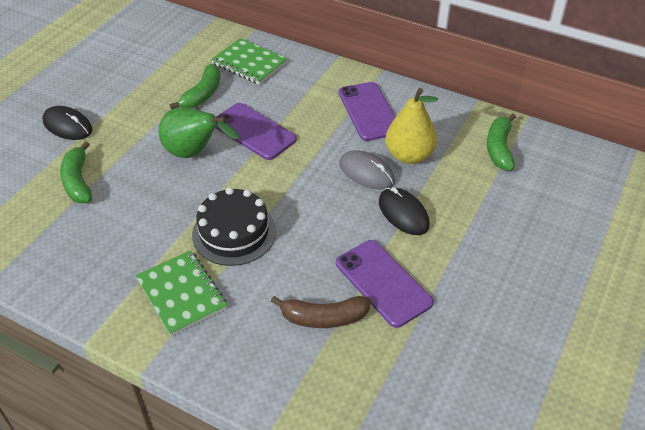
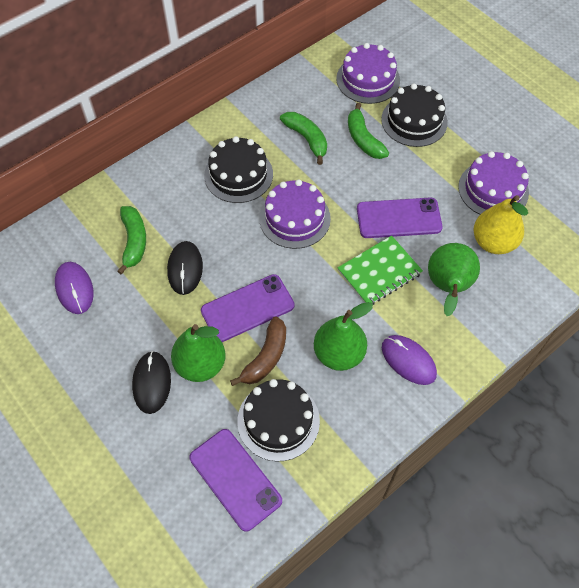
black cake: 1 -> 3
green notebook: 2 -> 1
green pear: 1 -> 3
grey mouse: 1 -> 0
purple cake: 0 -> 3
purple mouse: 0 -> 2

